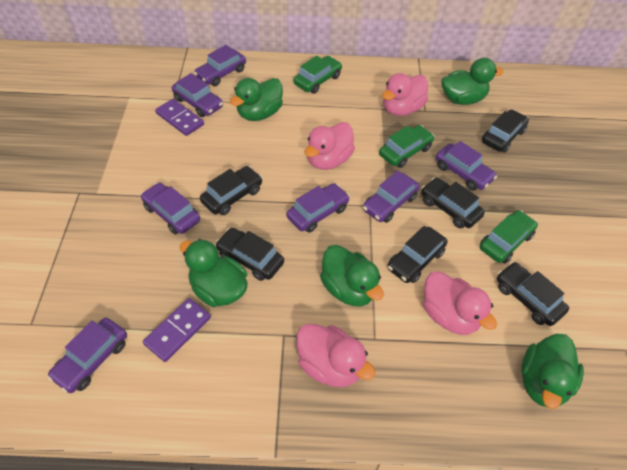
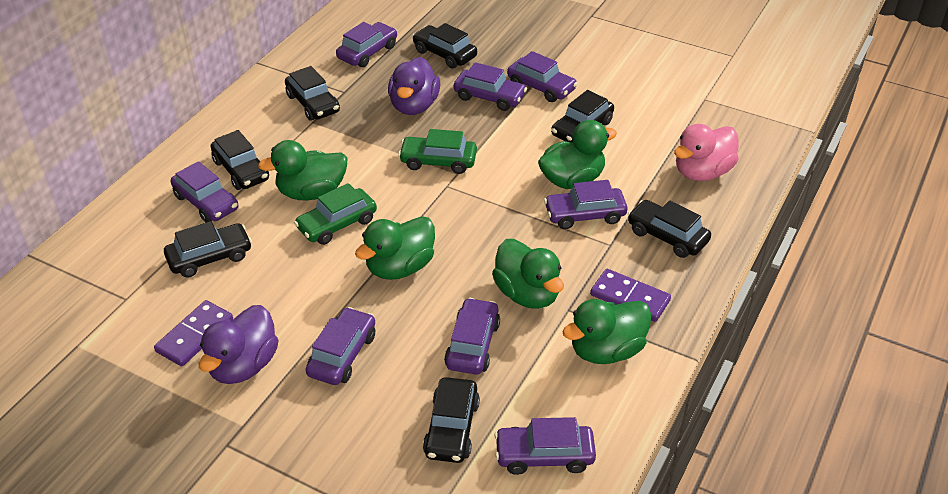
black car: 6 -> 7
green car: 3 -> 2
pink duck: 4 -> 1
purple car: 7 -> 8
purple duck: 0 -> 2

